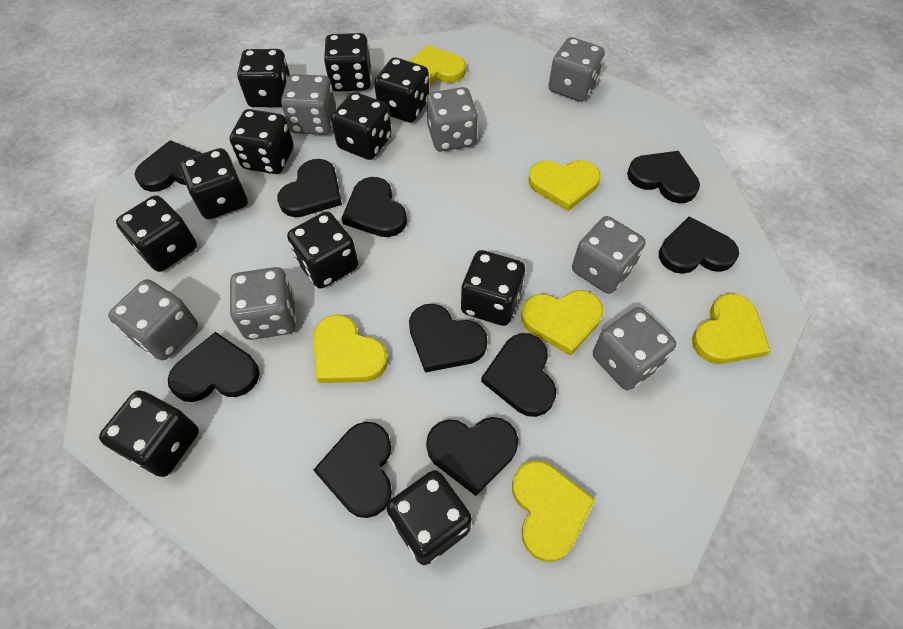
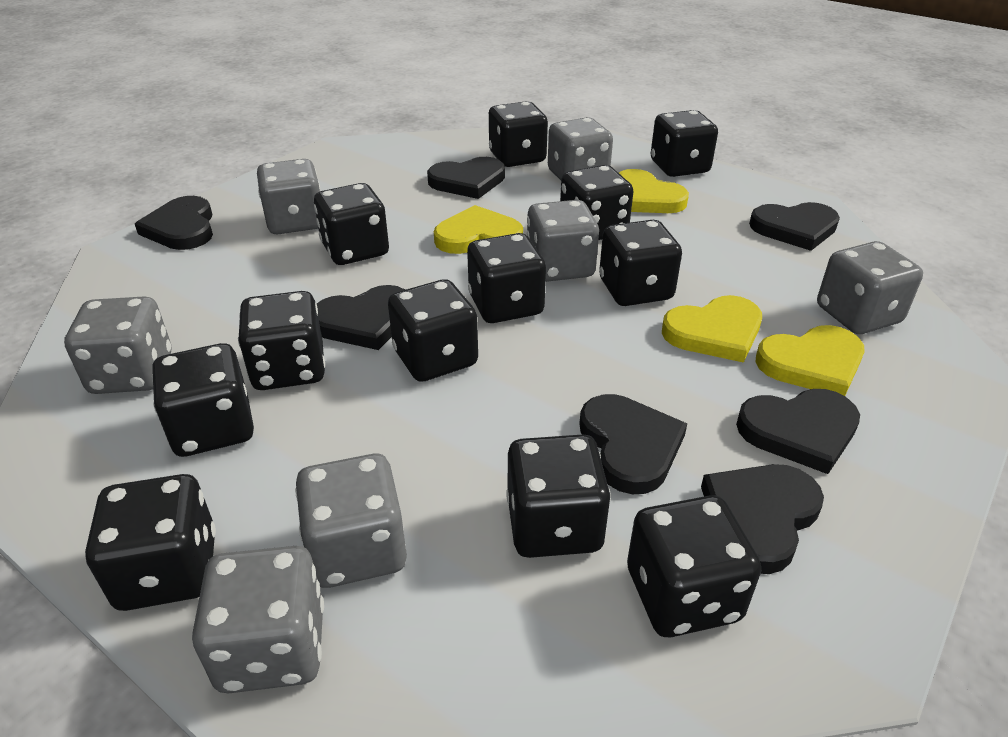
black dice: 11 -> 12
black heart: 10 -> 7
yellow heart: 6 -> 4

